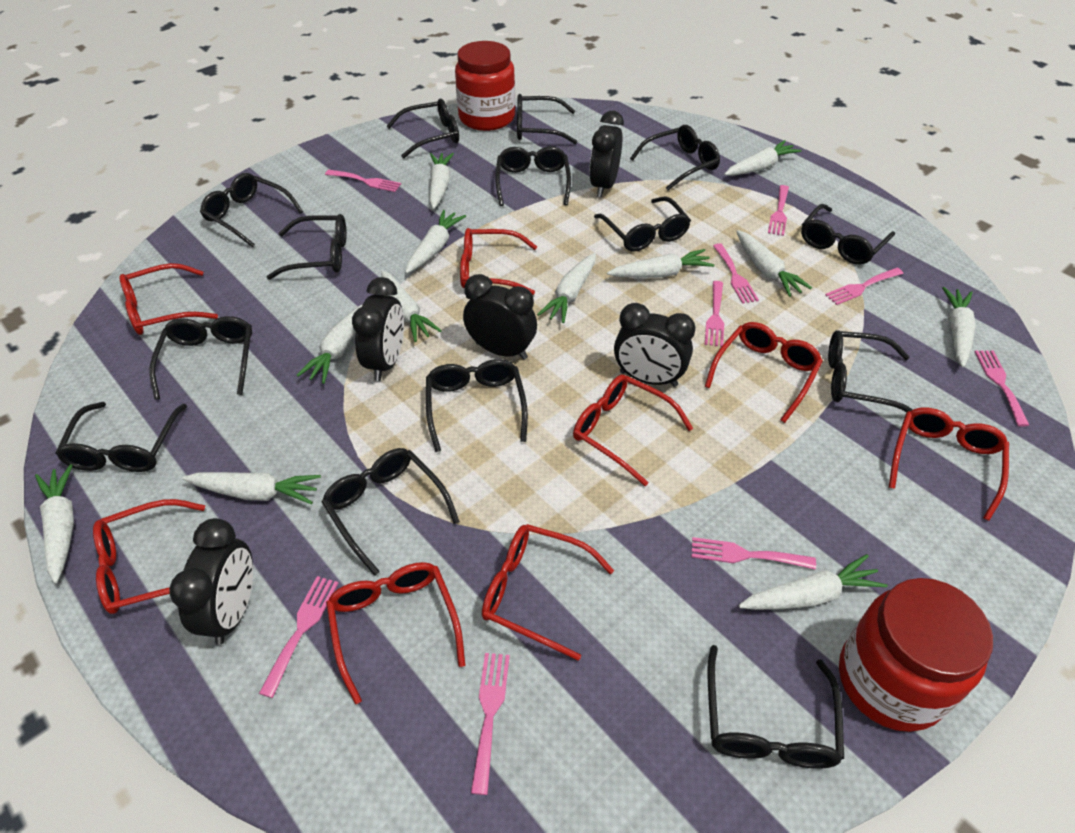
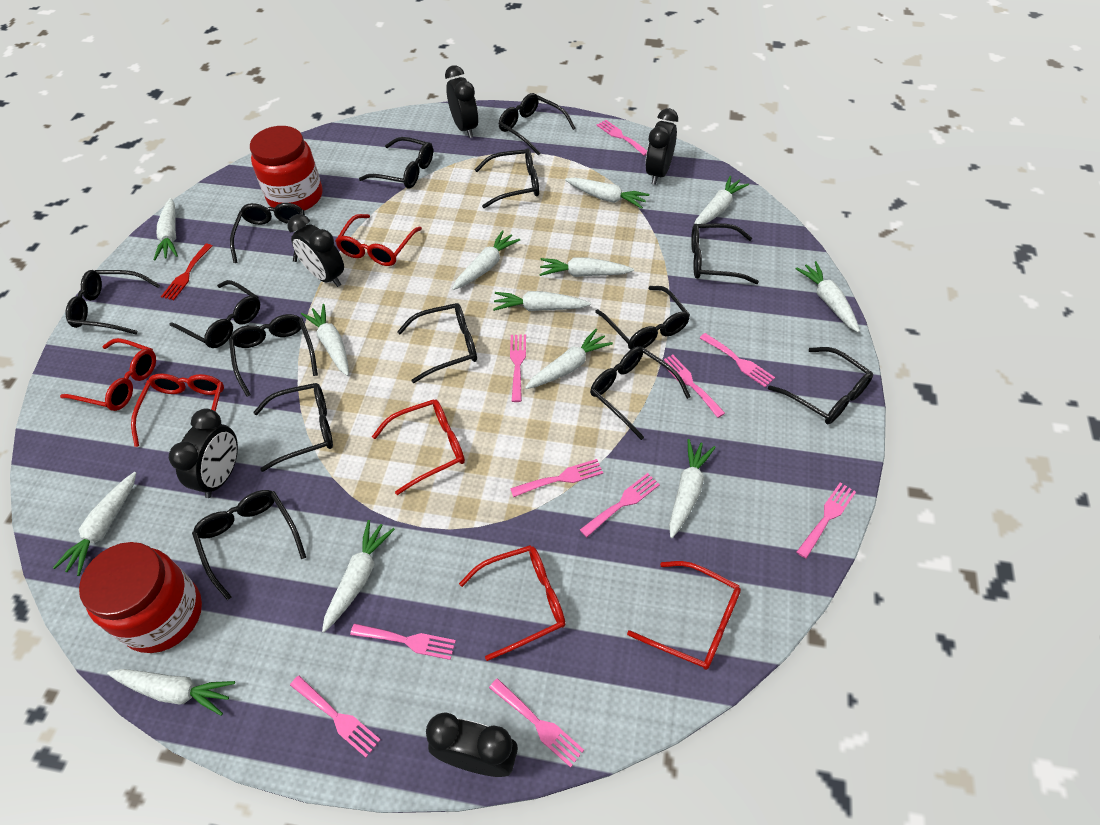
pink fork: 9 -> 10
red fork: 0 -> 1
red glasses: 8 -> 6
white carrot: 12 -> 13

